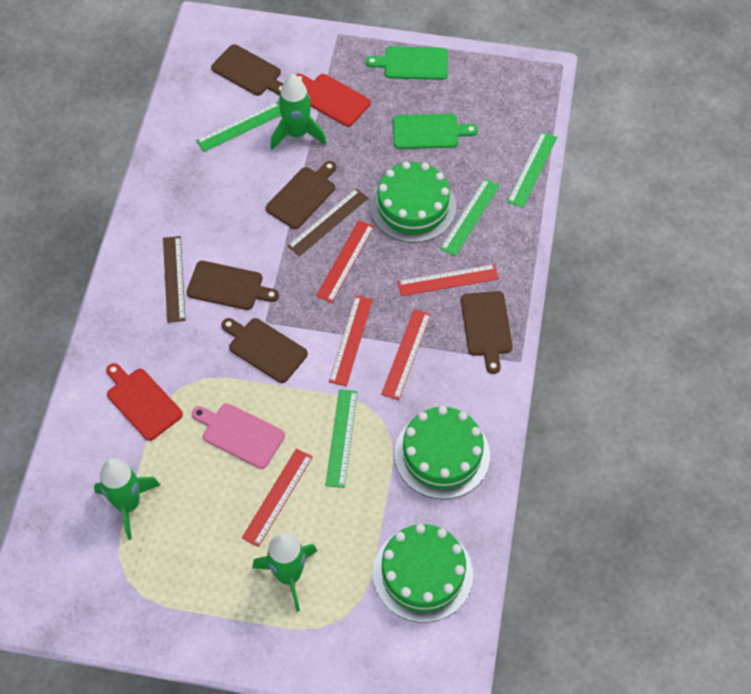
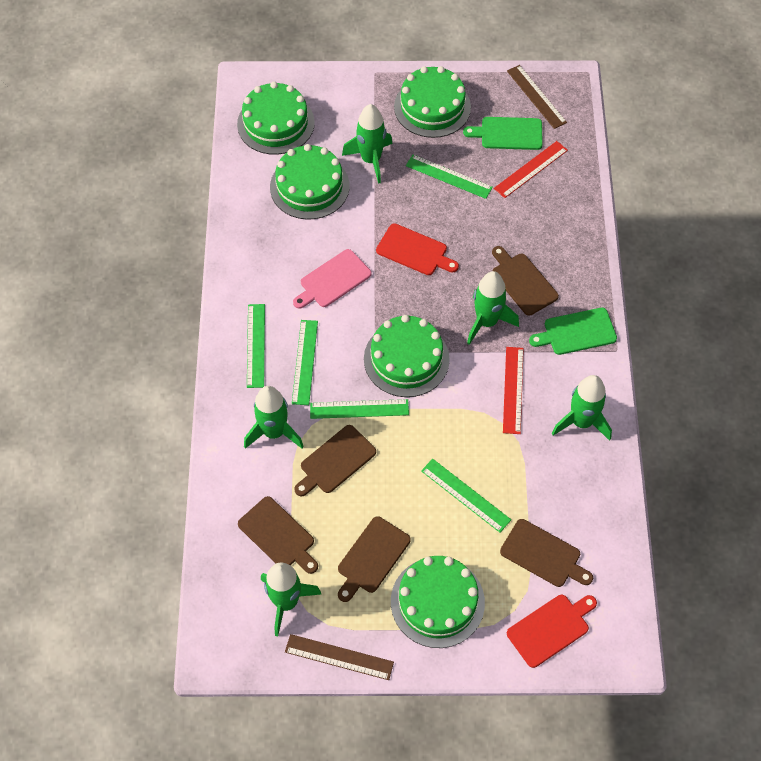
green cake: 3 -> 5
green rocket: 3 -> 5
green ruler: 4 -> 5
red ruler: 5 -> 2

